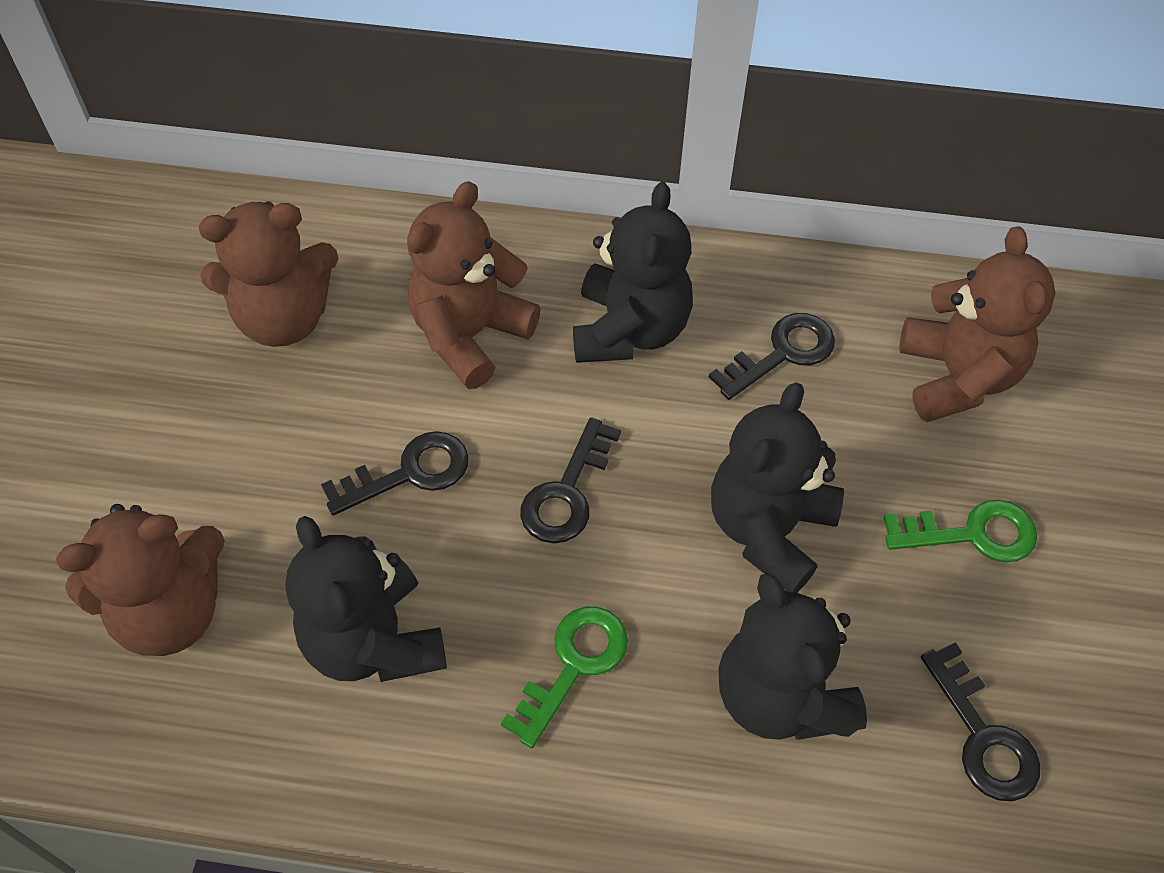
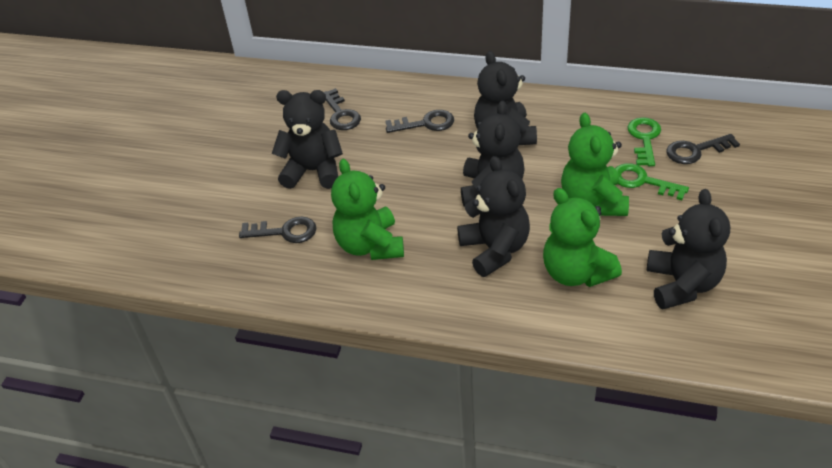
black teddy bear: 4 -> 5
brown teddy bear: 4 -> 0
green teddy bear: 0 -> 3

